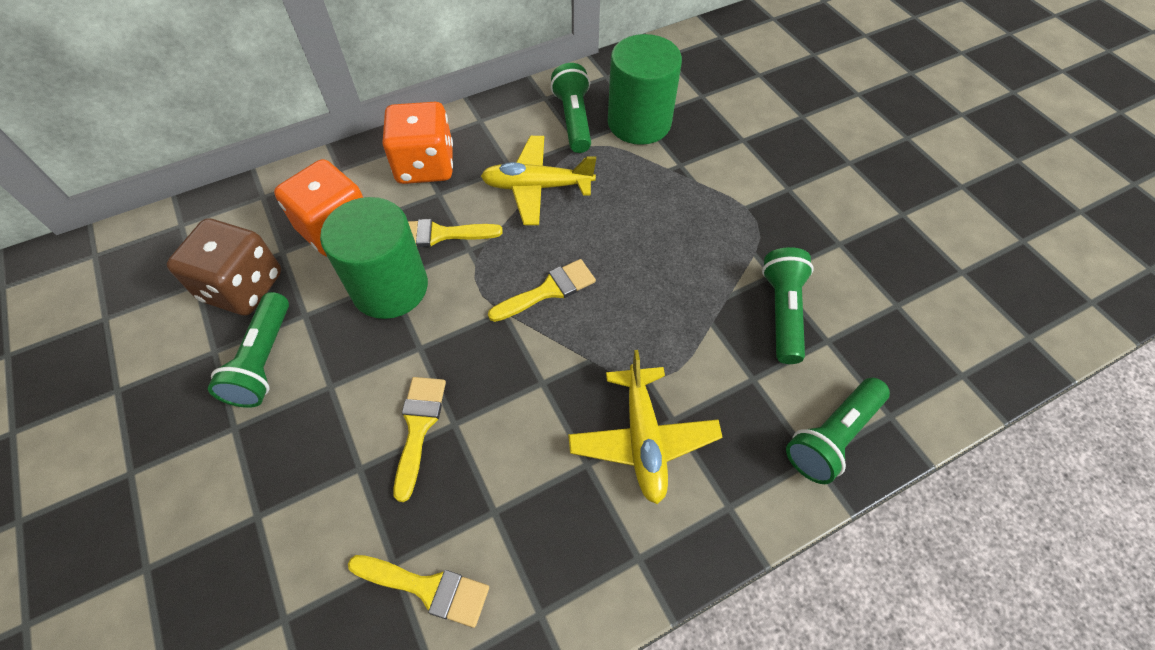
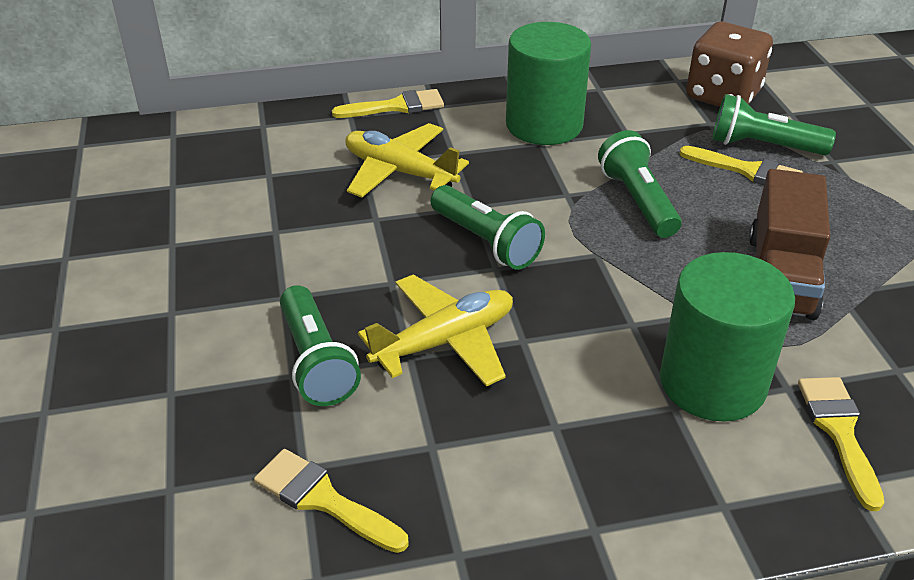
brown truck: 0 -> 1
orange dice: 2 -> 0

